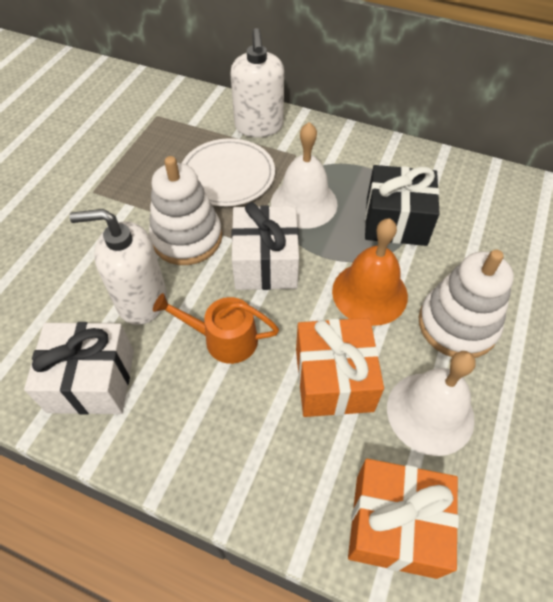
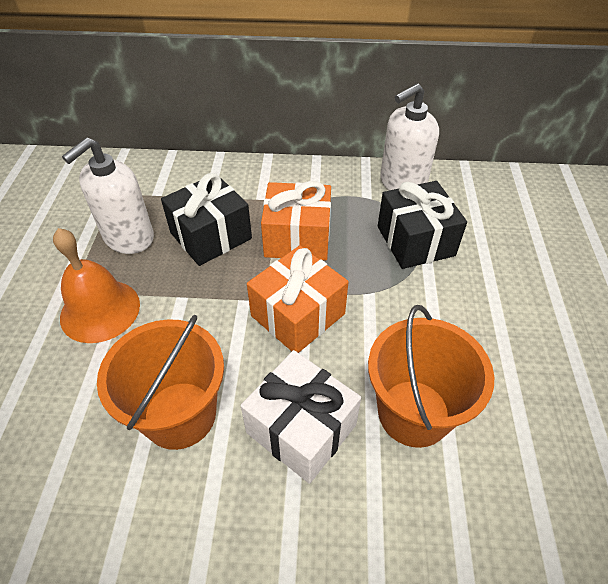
black gift: 1 -> 2
orange bucket: 0 -> 2
orange watering can: 1 -> 0
white bell: 2 -> 0
white gift: 2 -> 1
white plate: 1 -> 0
white stacking toy: 2 -> 0

